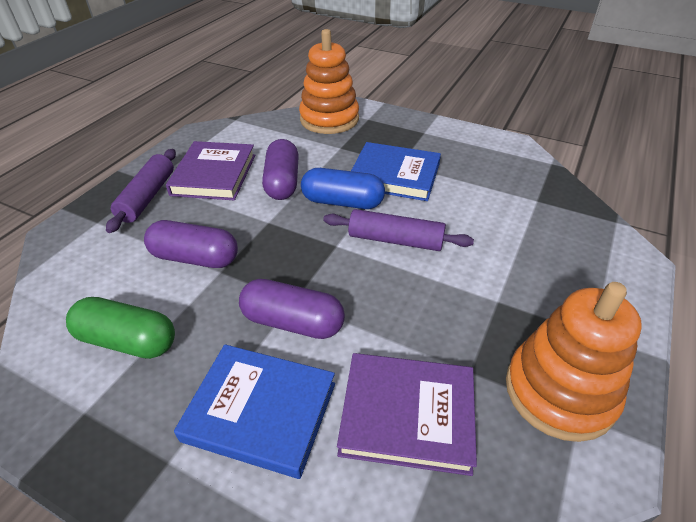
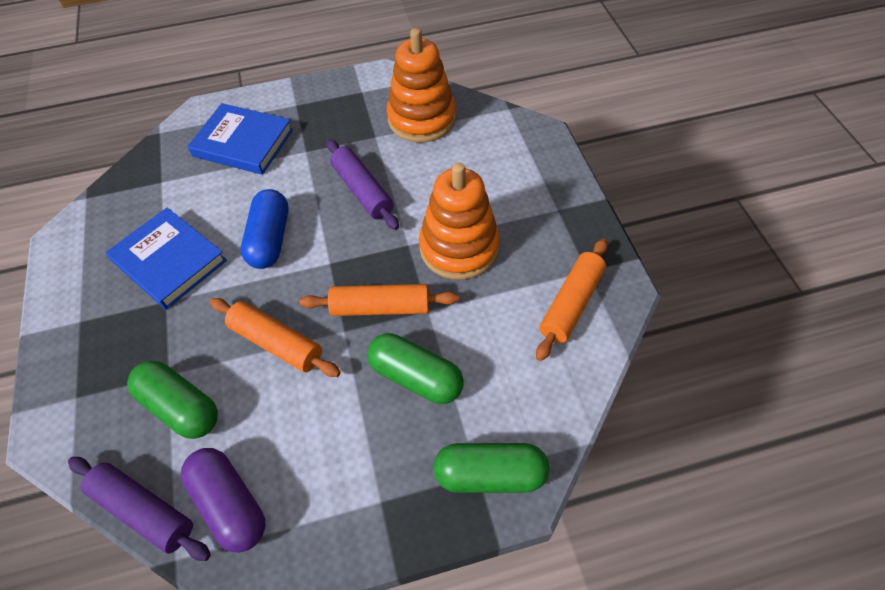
green capsule: 1 -> 3
orange rolling pin: 0 -> 3
purple book: 2 -> 0
purple capsule: 3 -> 1

